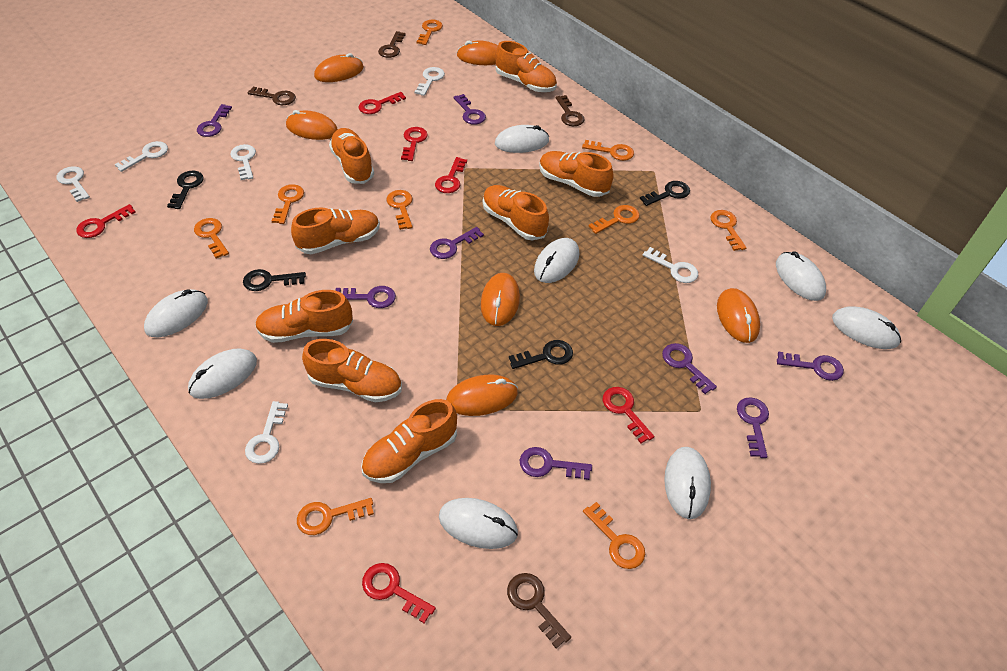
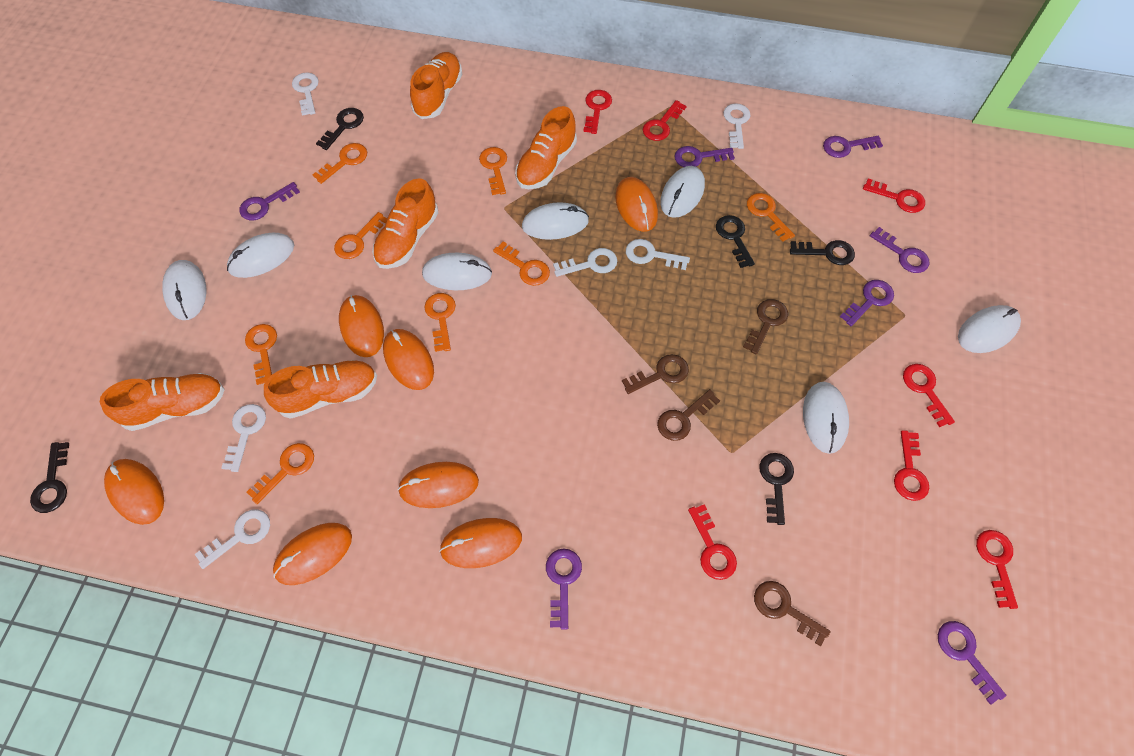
black key: 4 -> 5
orange key: 9 -> 8
orange mouse: 6 -> 7
orange shoe: 8 -> 5
purple key: 8 -> 7
red key: 6 -> 7
white mouse: 8 -> 7

